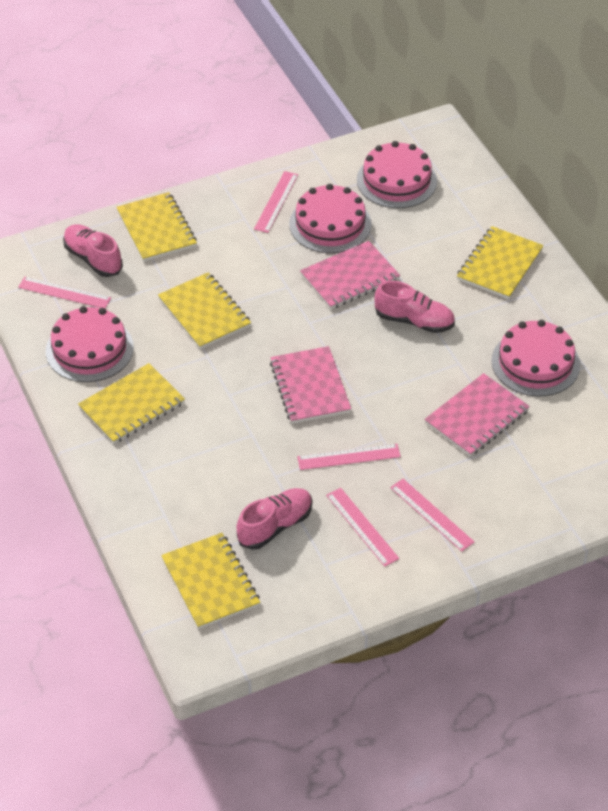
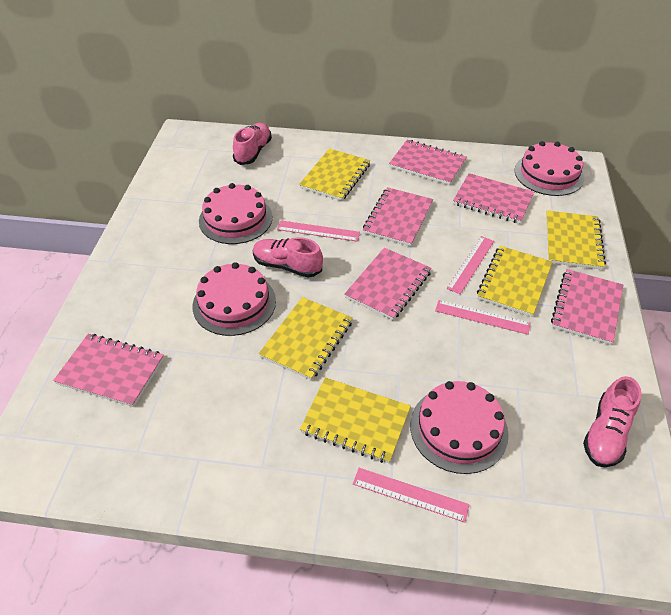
pink notebook: 3 -> 6
pink ruler: 5 -> 4

